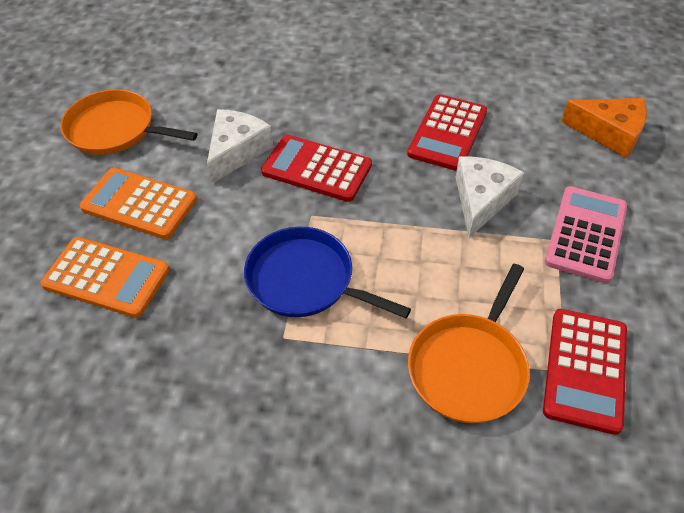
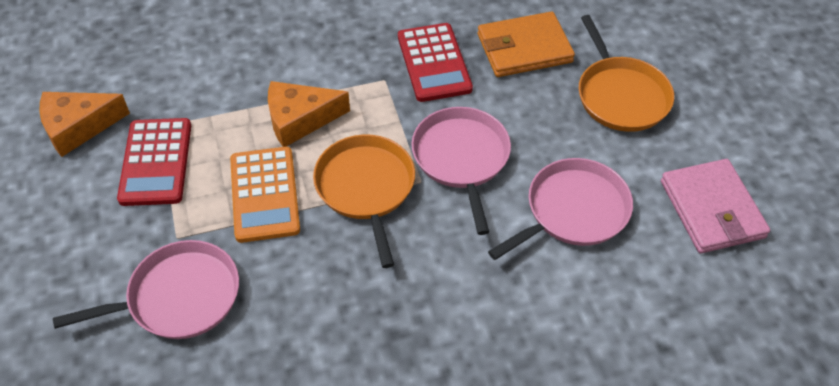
blue pan: 1 -> 0
orange calculator: 2 -> 1
orange cheese: 1 -> 2
orange wallet: 0 -> 1
pink calculator: 1 -> 0
pink pan: 0 -> 3
pink wallet: 0 -> 1
red calculator: 3 -> 2
white cheese: 2 -> 0

